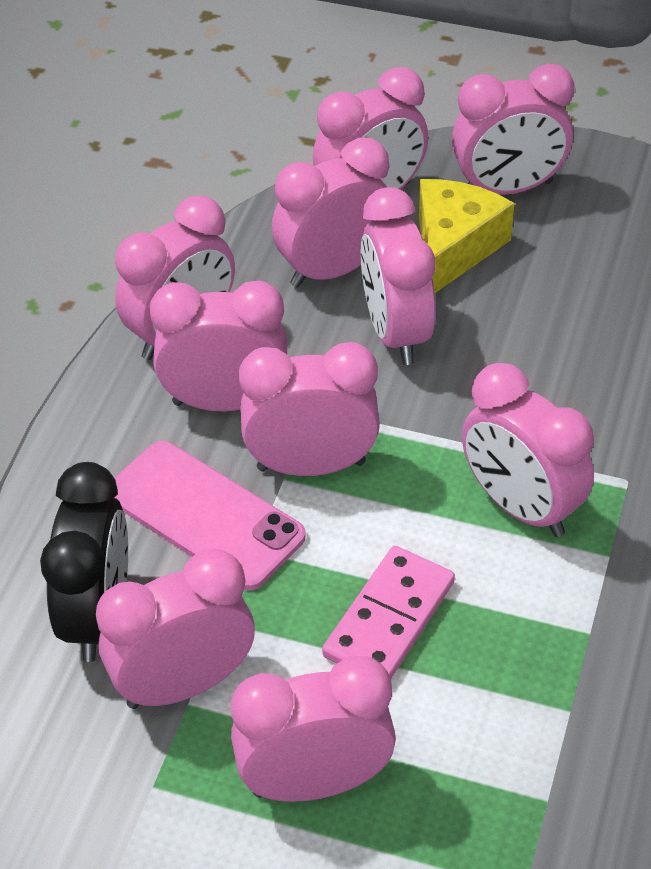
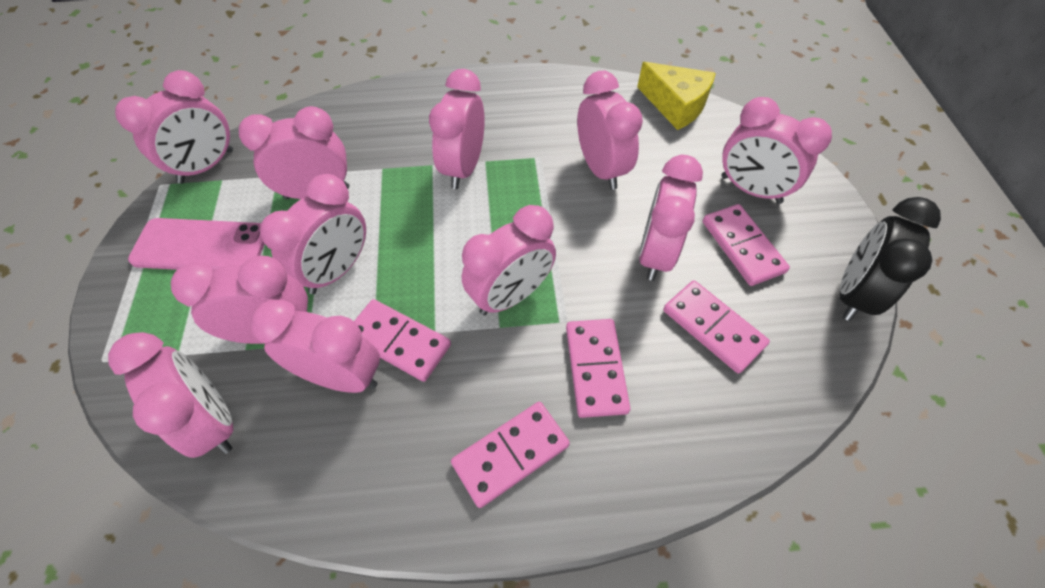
pink clock: 10 -> 11
pink domino: 1 -> 5

